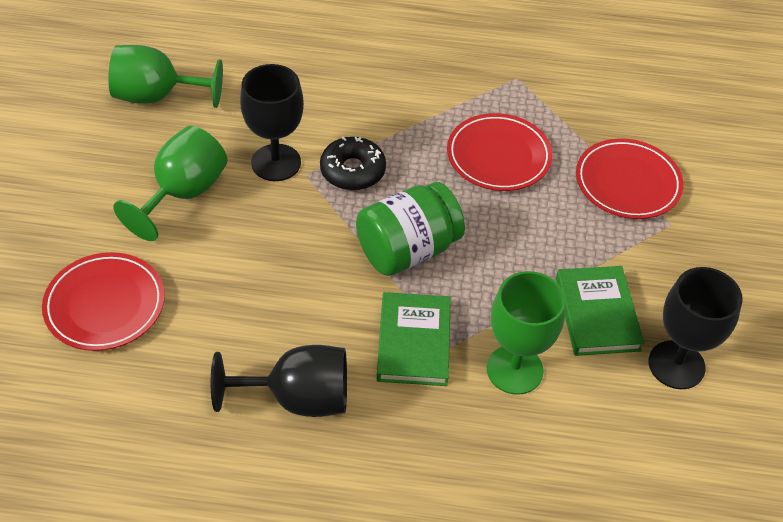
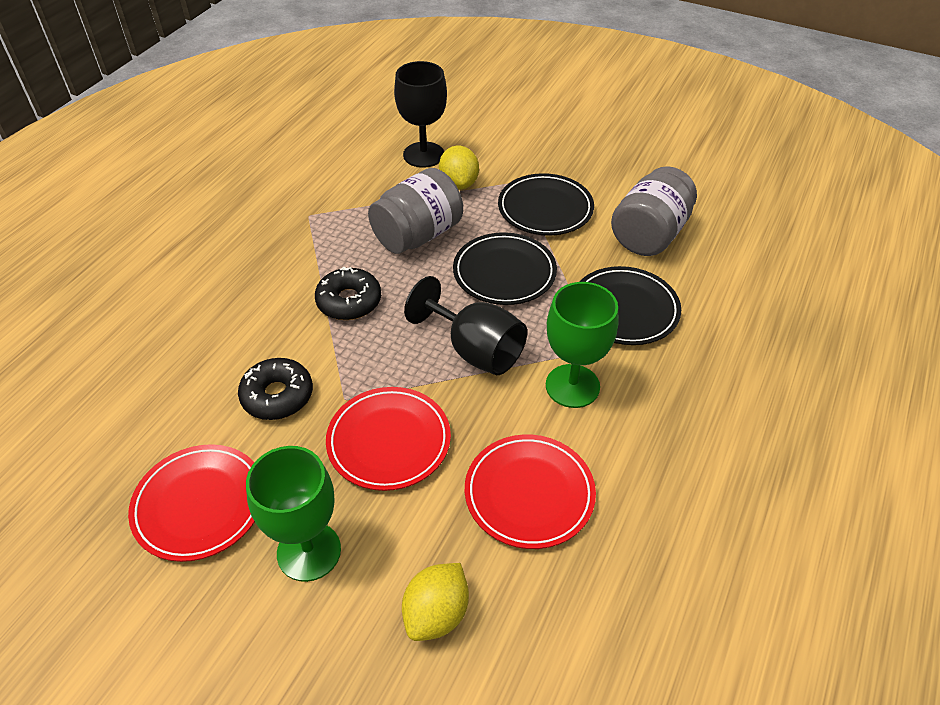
black donut: 1 -> 2
black goblet: 3 -> 2
black plate: 0 -> 3
green book: 2 -> 0
green goblet: 3 -> 2
green jar: 1 -> 0
grey jar: 0 -> 2
yellow lemon: 0 -> 2

